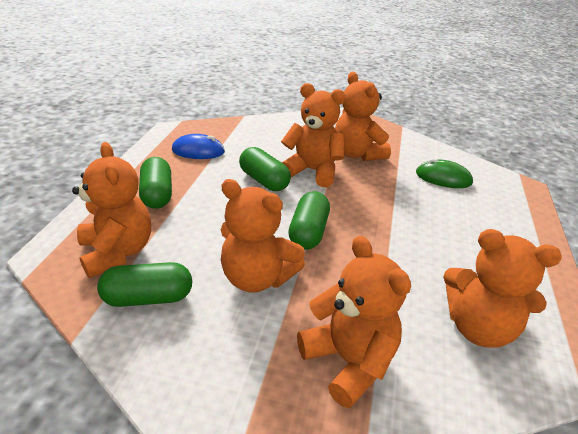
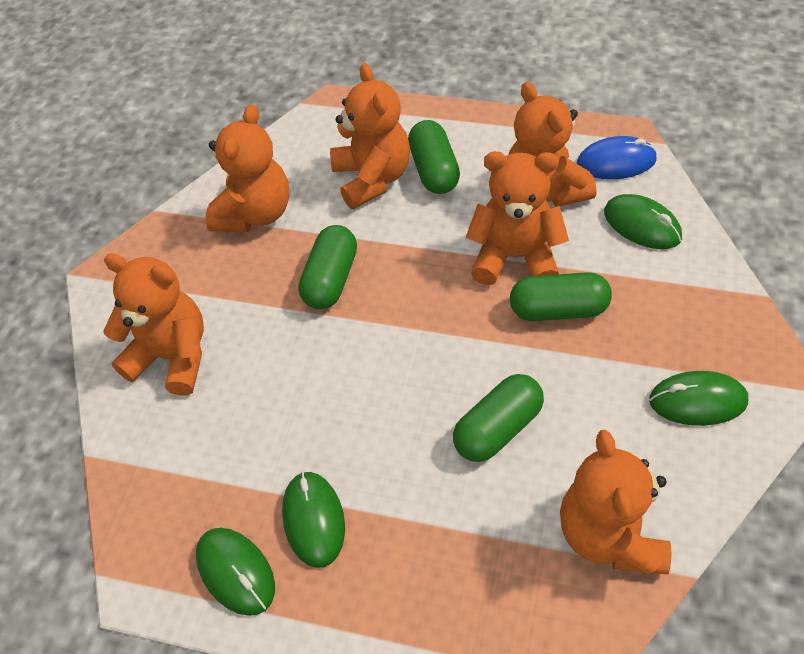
green mouse: 1 -> 4

